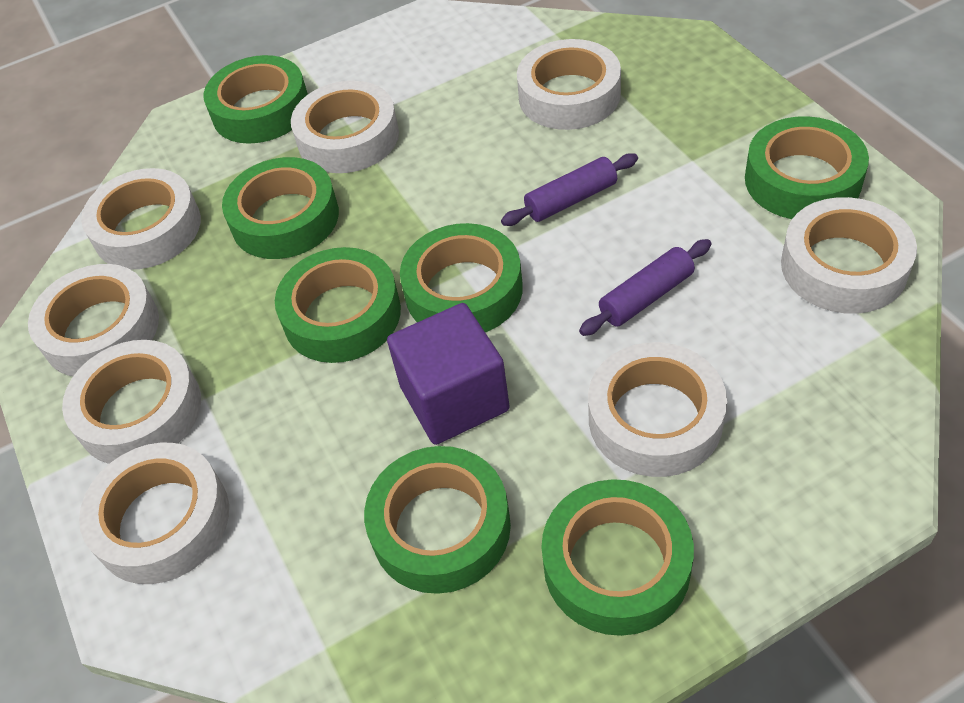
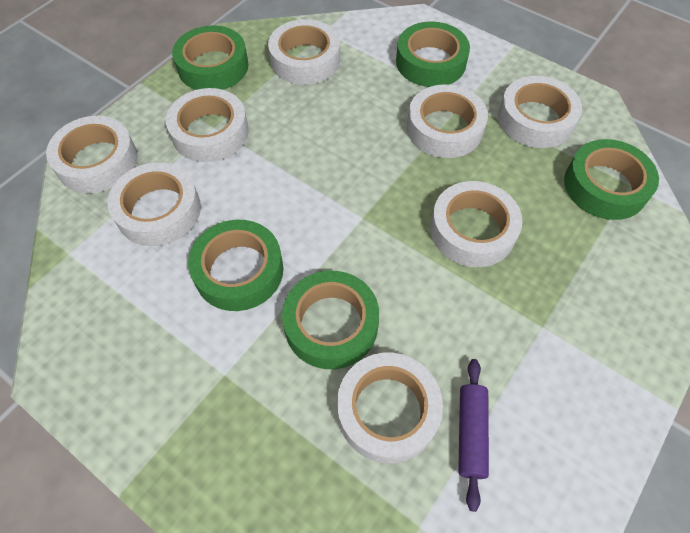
green tape: 7 -> 5
purple cube: 1 -> 0
purple rolling pin: 2 -> 1

